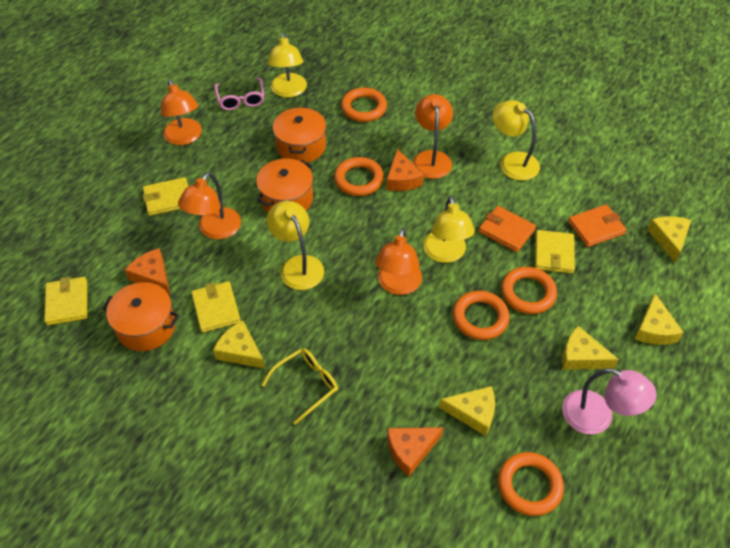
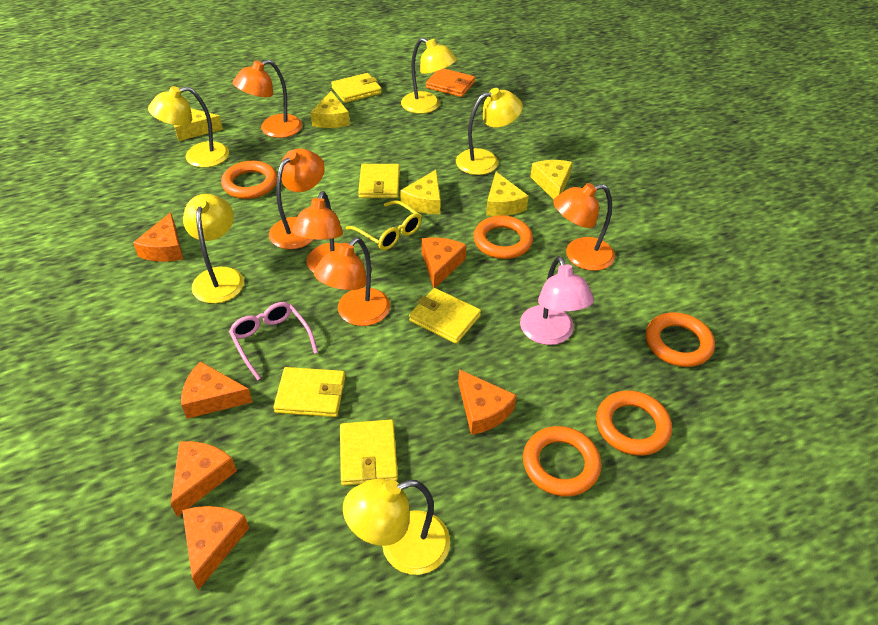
orange cheese: 3 -> 6
orange lamp: 4 -> 5
orange pot: 3 -> 0
orange wallet: 2 -> 1
yellow lamp: 4 -> 5
yellow wallet: 4 -> 5

